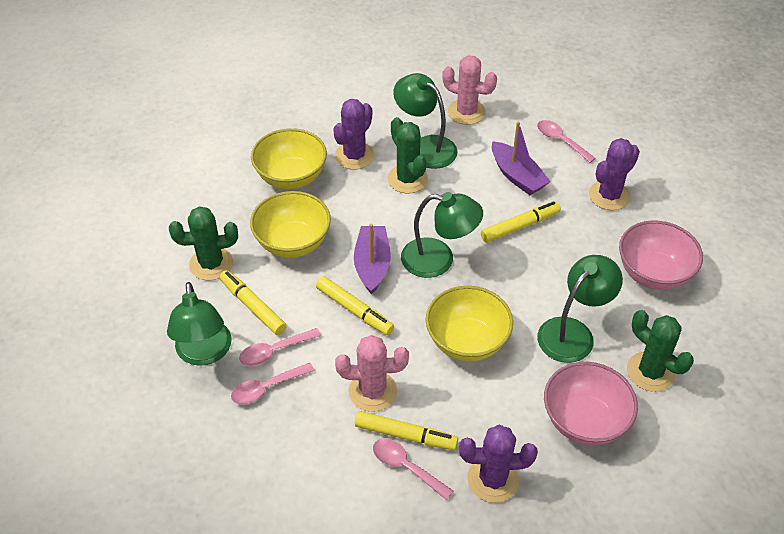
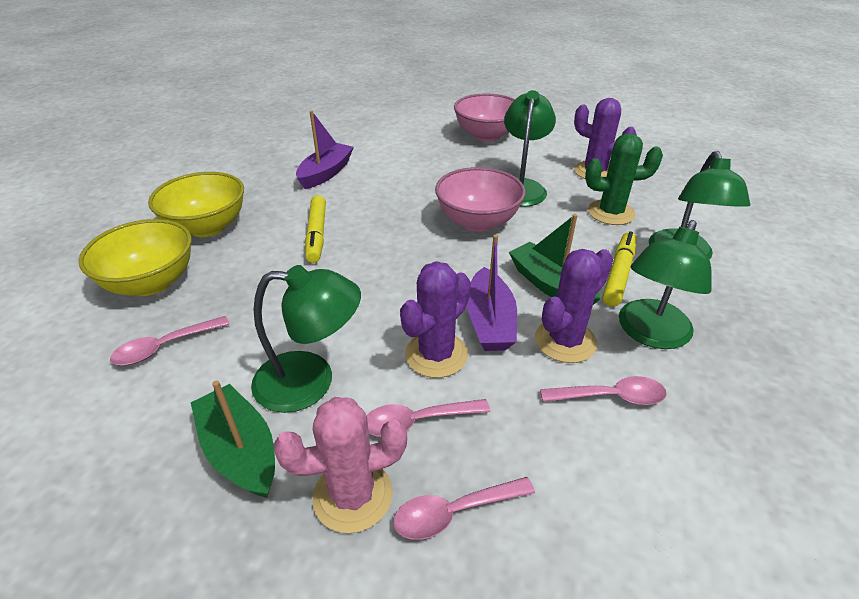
green boat: 0 -> 2
green cactus: 3 -> 1
pink cactus: 2 -> 1
yellow bowl: 3 -> 2
yellow marker: 4 -> 2

